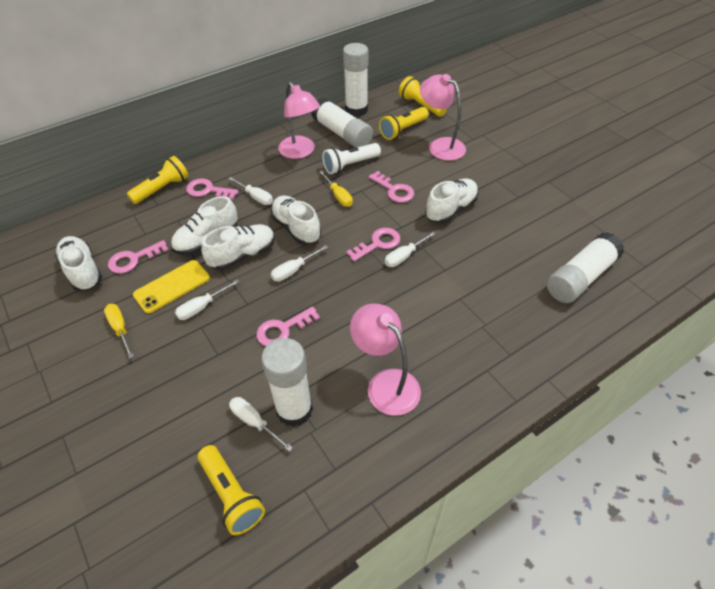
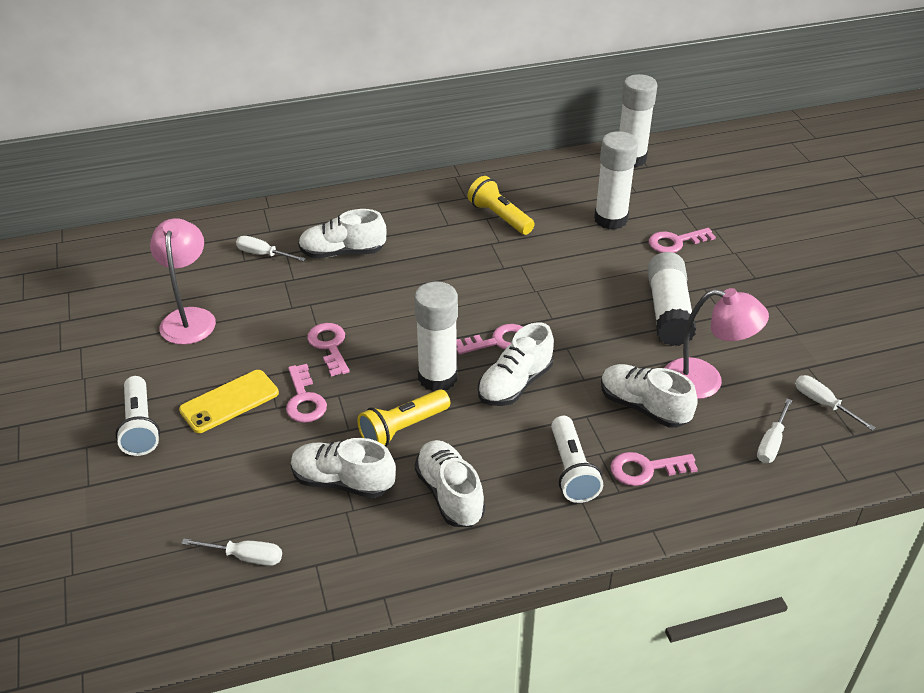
pink lamp: 3 -> 2
white flashlight: 1 -> 2
white screwdriver: 5 -> 4
yellow flashlight: 4 -> 2
yellow screwdriver: 2 -> 0

